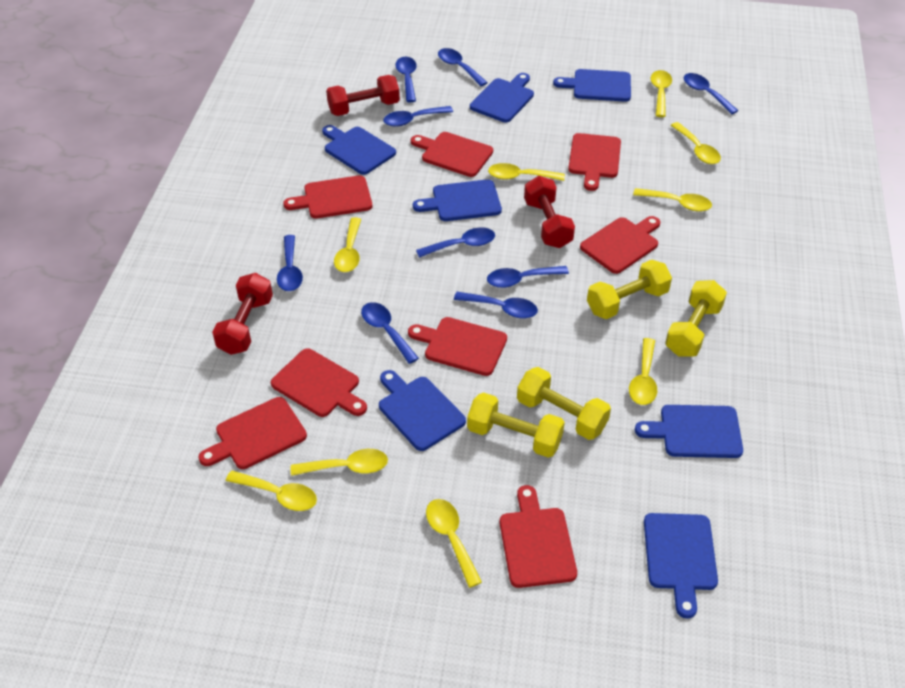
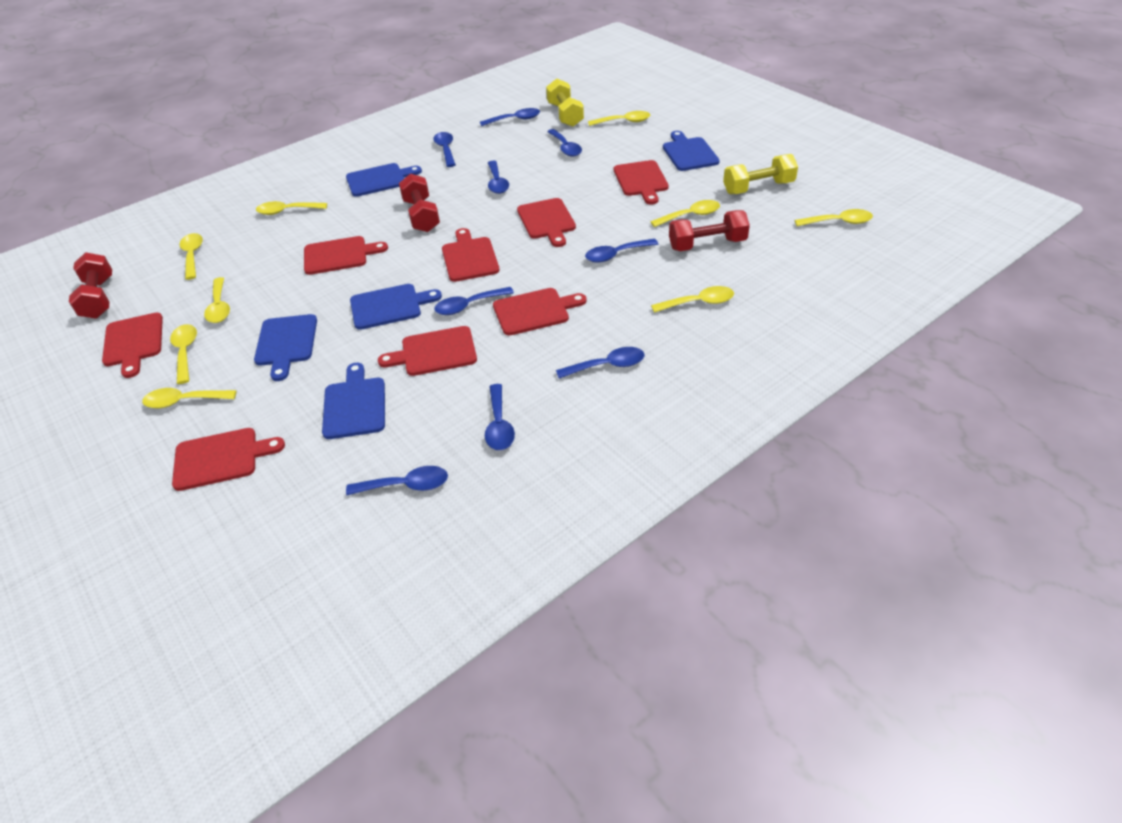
blue cutting board: 7 -> 5
yellow dumbbell: 4 -> 2

